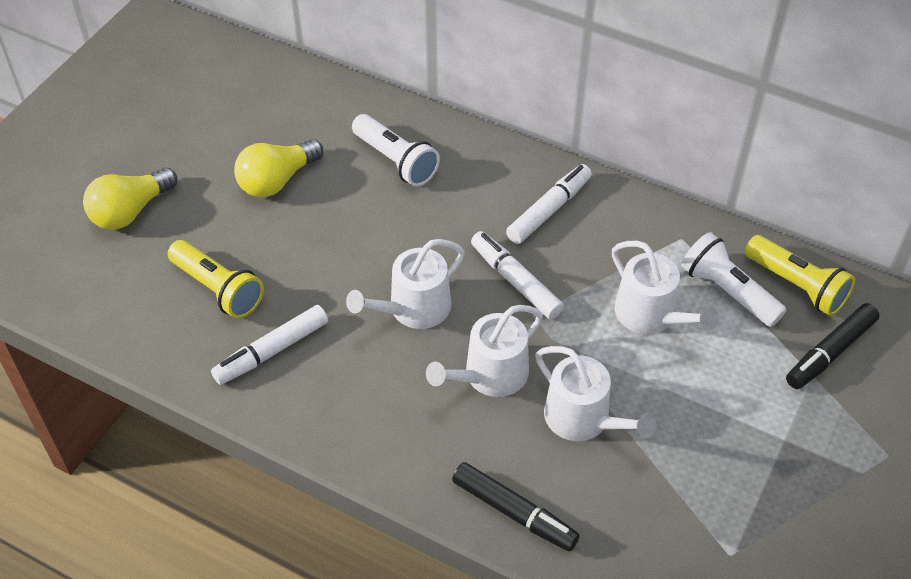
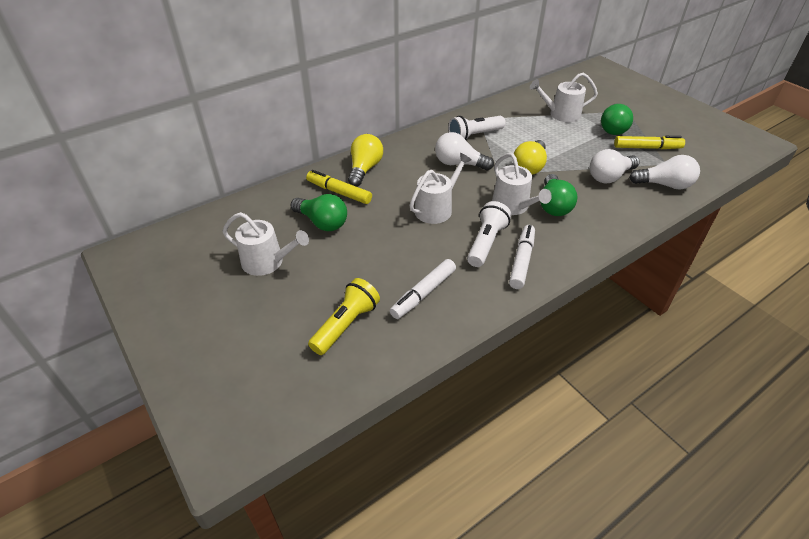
black marker: 2 -> 0
green light bulb: 0 -> 3
white light bulb: 0 -> 3
white marker: 3 -> 2
yellow flashlight: 2 -> 1
yellow marker: 0 -> 2

